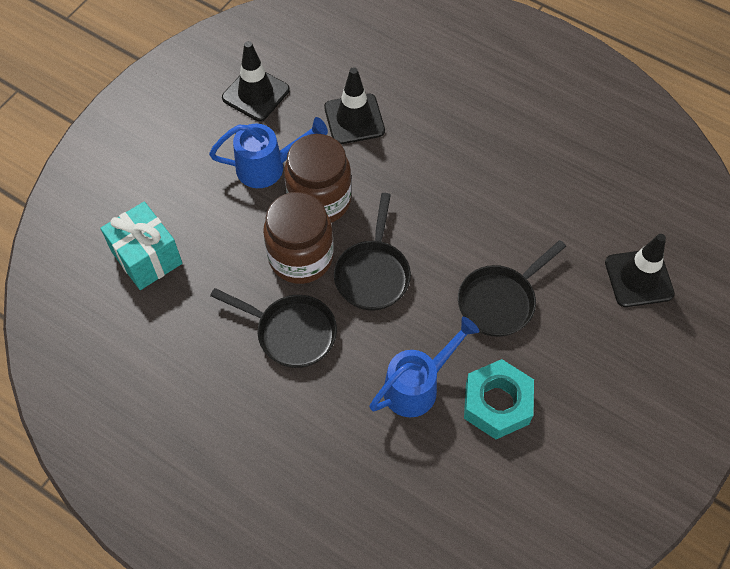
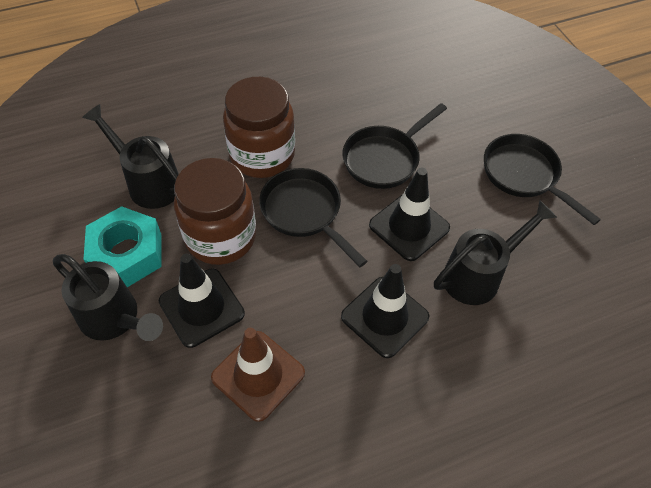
black watering can: 0 -> 3
blue watering can: 2 -> 0
brown traffic cone: 0 -> 1
turquoise gift: 1 -> 0

